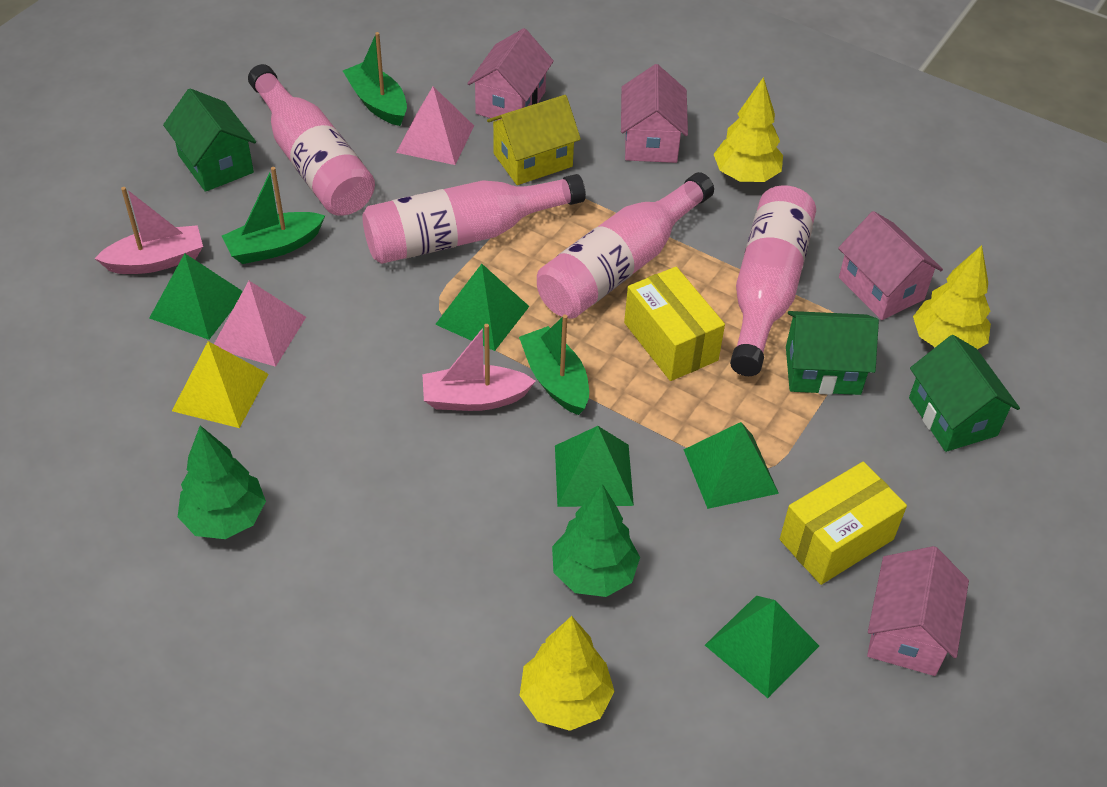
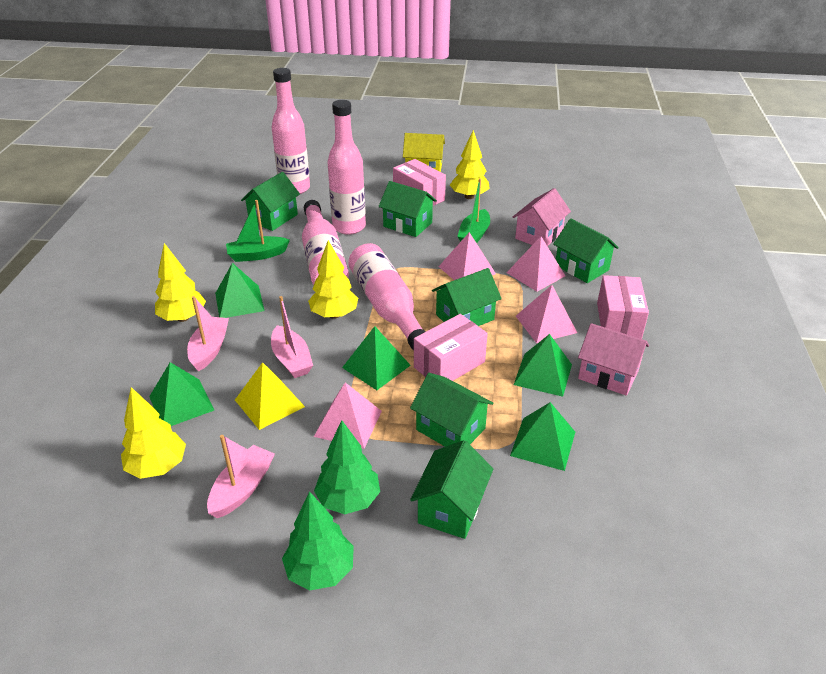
green boat: 3 -> 2
green house: 3 -> 6
pink boat: 2 -> 3
pink box: 0 -> 3
pink house: 4 -> 2
pink pyramid: 2 -> 4
yellow box: 2 -> 0
yellow tree: 3 -> 4

